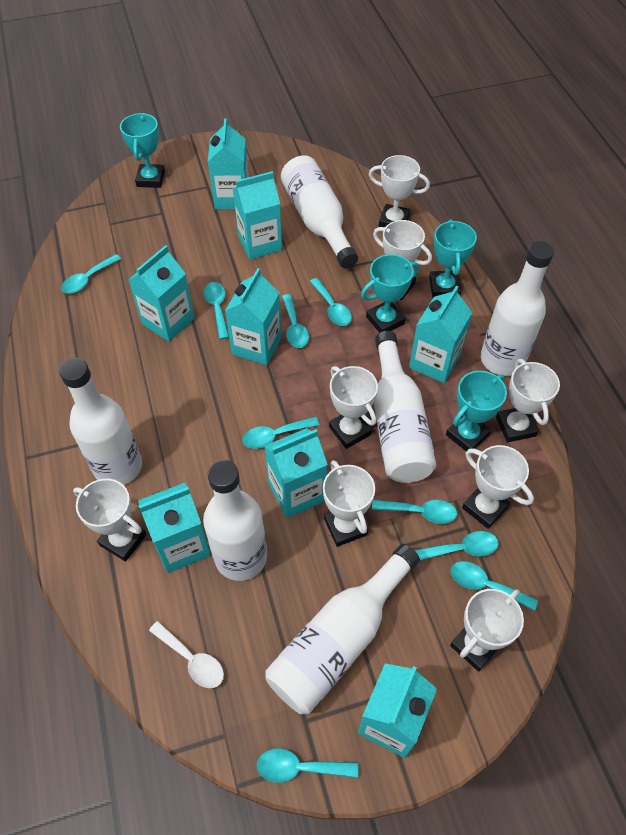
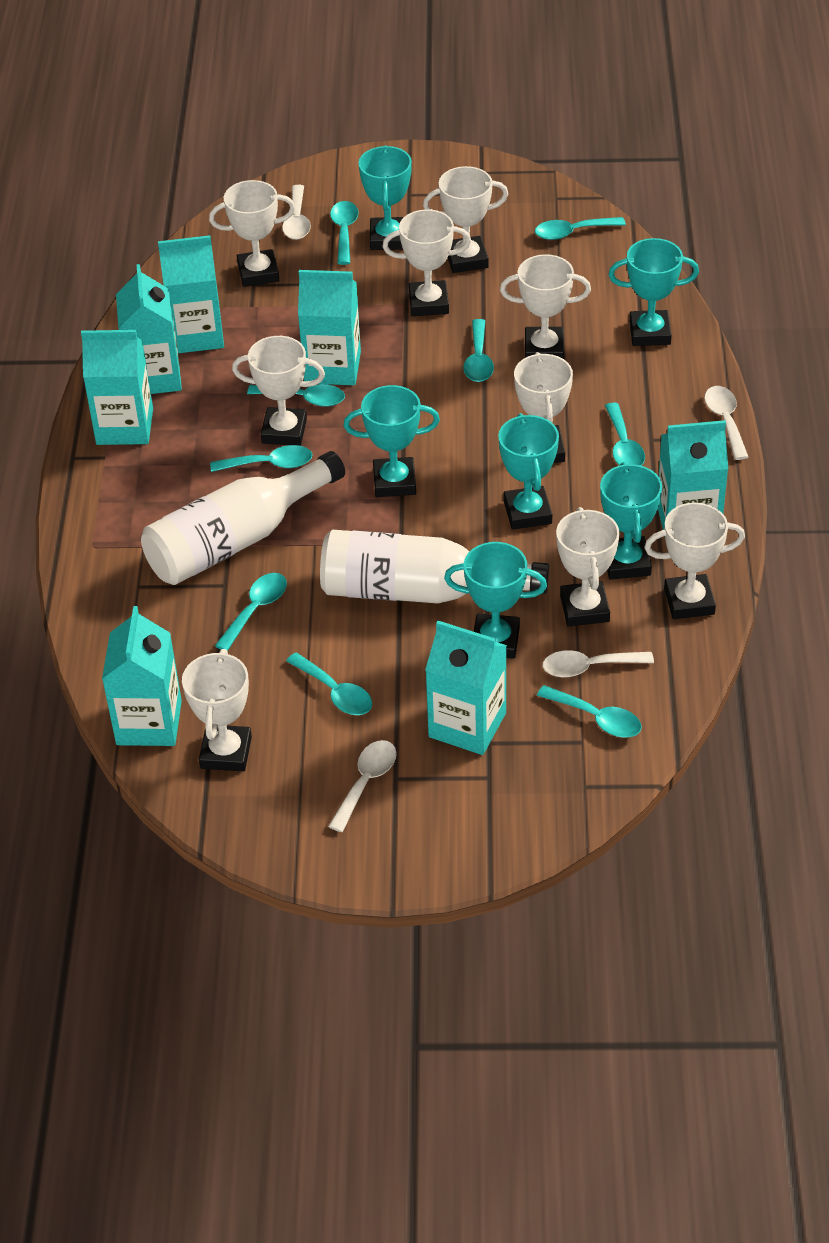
turquoise carton: 8 -> 7
turquoise trophy: 4 -> 6
white bottle: 6 -> 2
white spoon: 1 -> 4
white trophy: 8 -> 9

